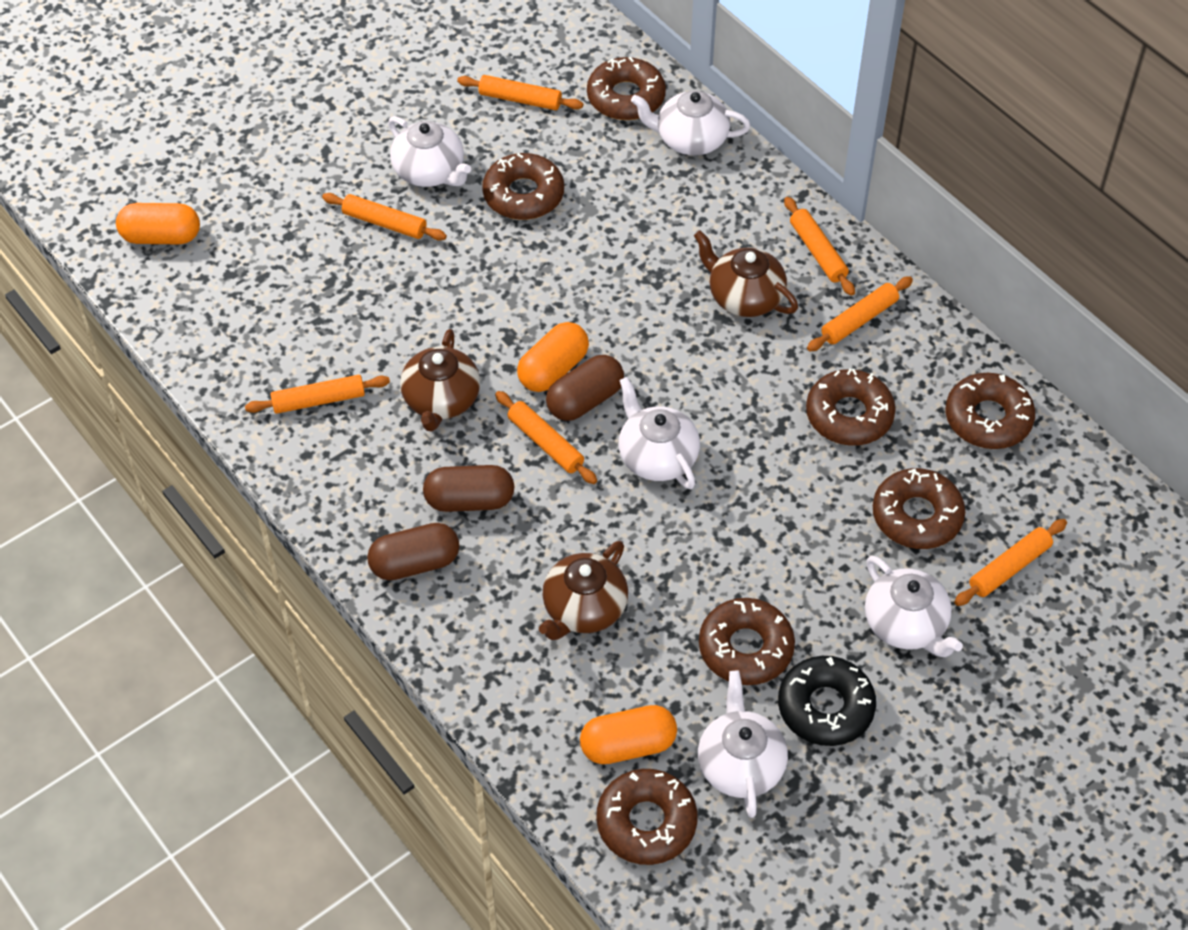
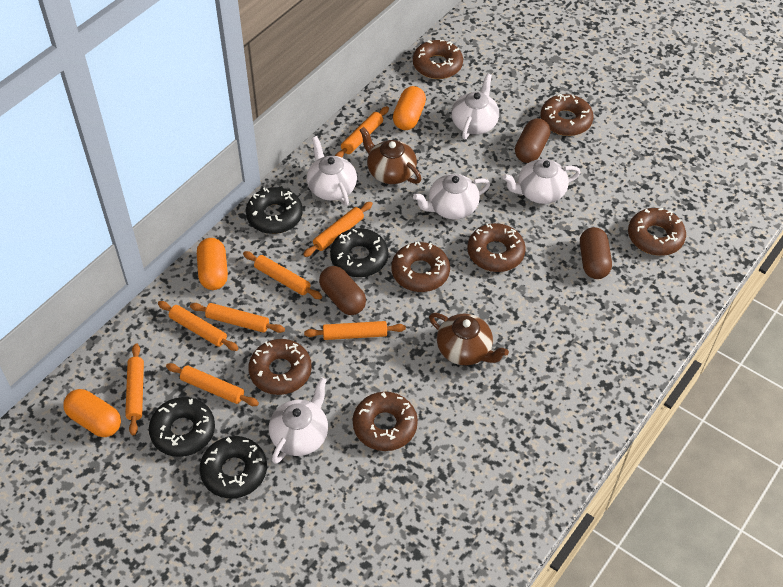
black donut: 1 -> 4
brown teapot: 3 -> 2
orange rolling pin: 7 -> 8

